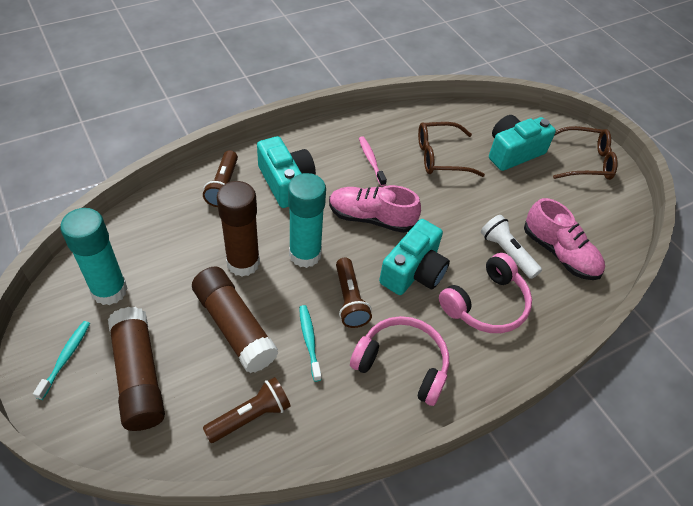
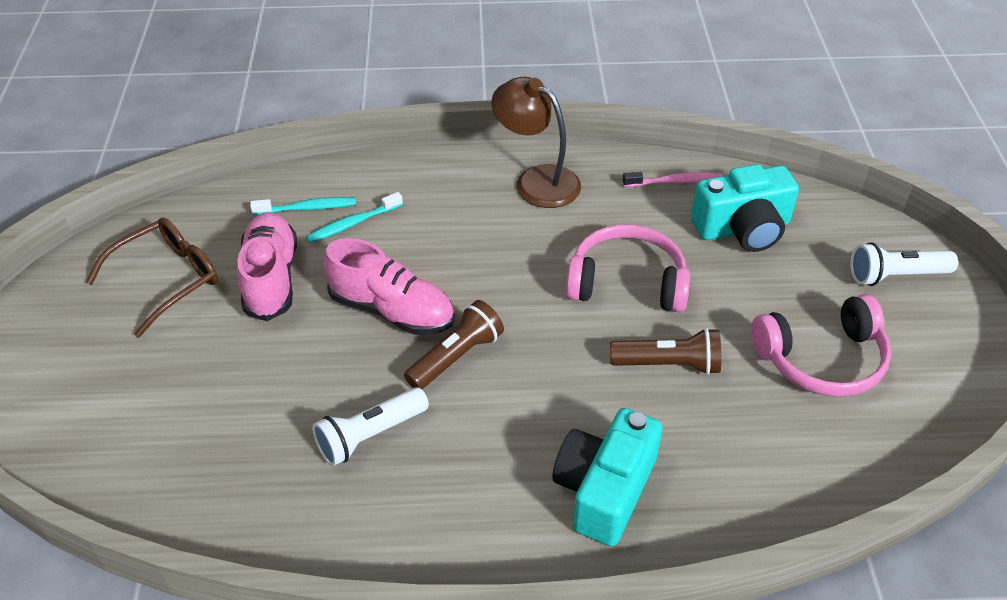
brown flashlight: 3 -> 2
brown glasses: 2 -> 1
brown glue stick: 3 -> 0
brown lamp: 0 -> 1
turquoise camera: 3 -> 2
turquoise glue stick: 2 -> 0
white flashlight: 1 -> 2

